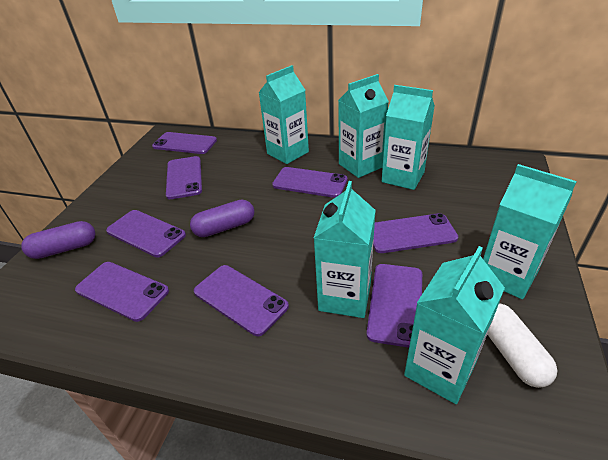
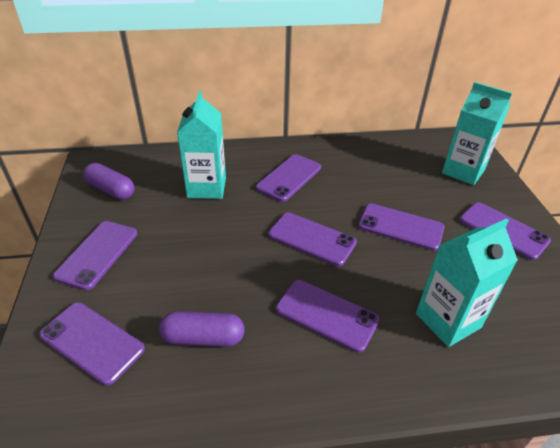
purple phone: 8 -> 7
turquoise carton: 6 -> 3
white capsule: 1 -> 0

